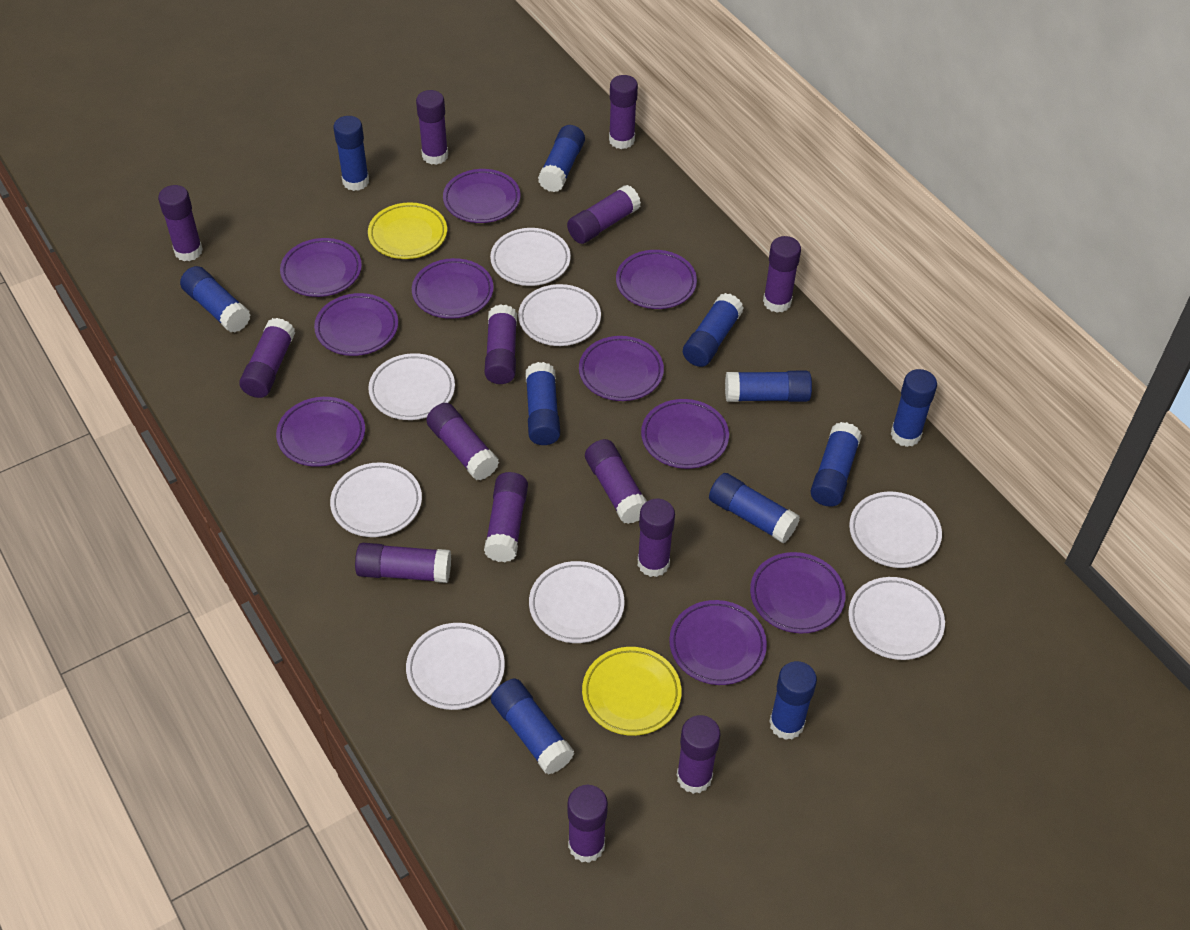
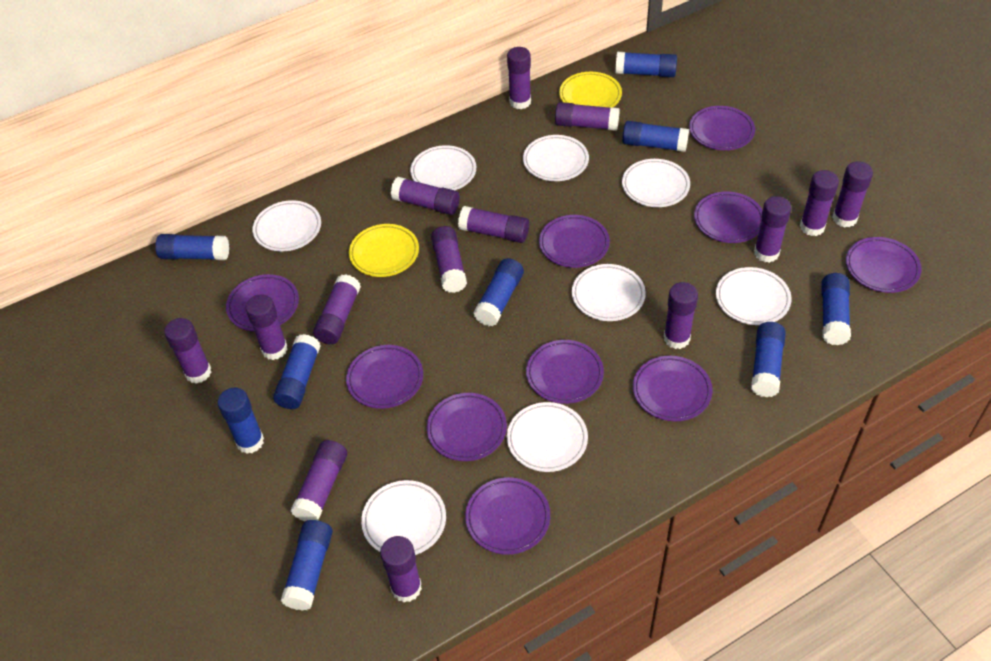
blue glue stick: 11 -> 9

